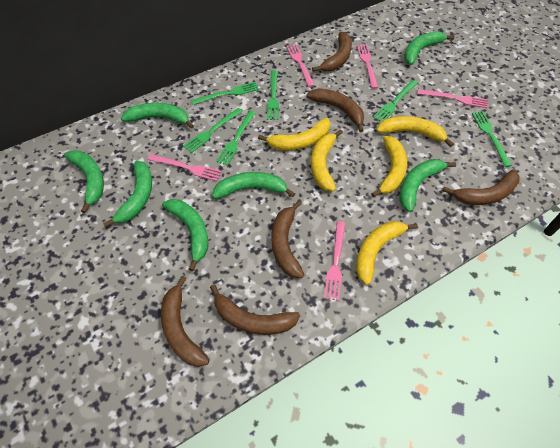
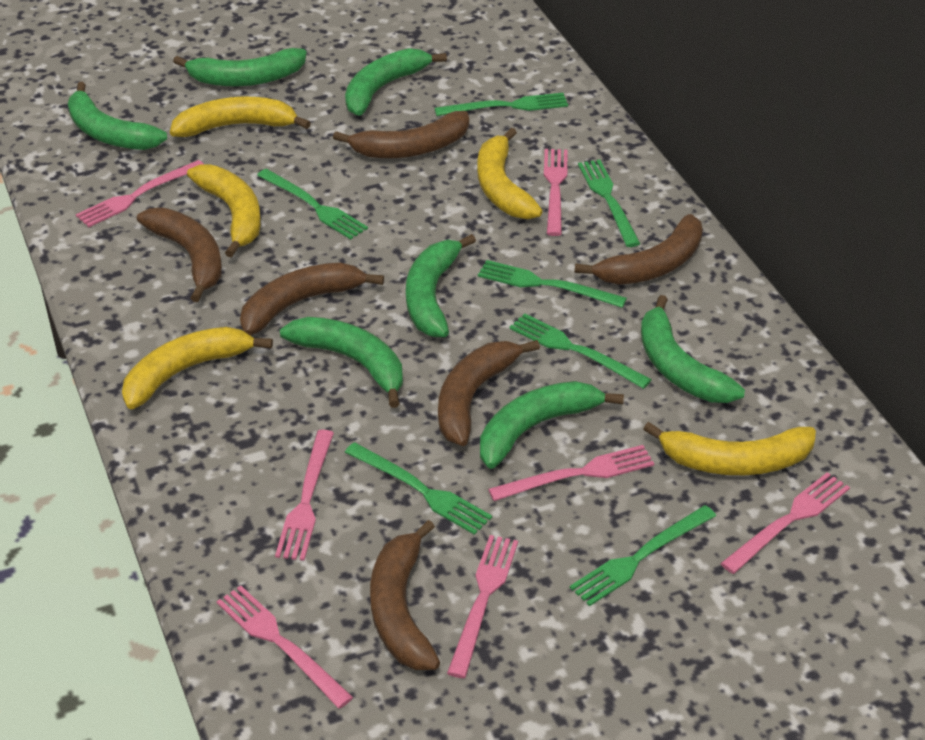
green fork: 6 -> 7
pink fork: 5 -> 7

